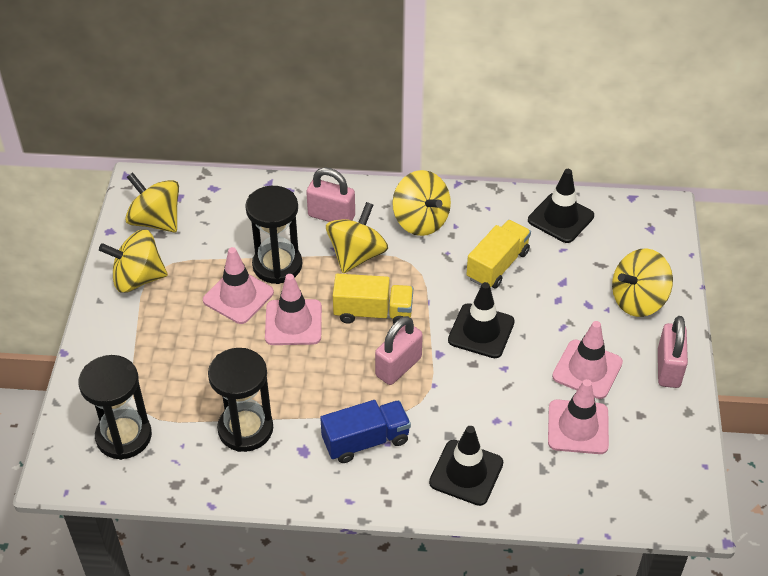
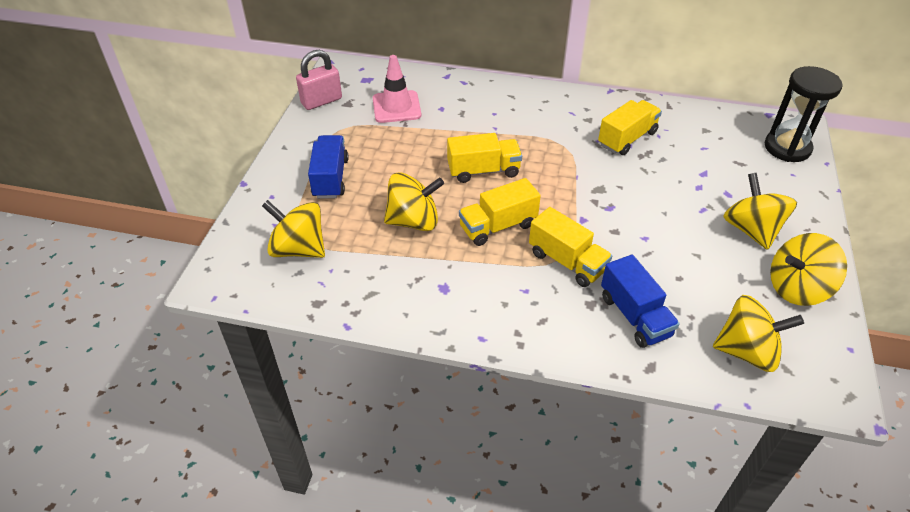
black hourglass: 3 -> 1
black traffic cone: 3 -> 0
blue truck: 1 -> 2
pink padlock: 3 -> 1
pink traffic cone: 4 -> 1
yellow truck: 2 -> 4

